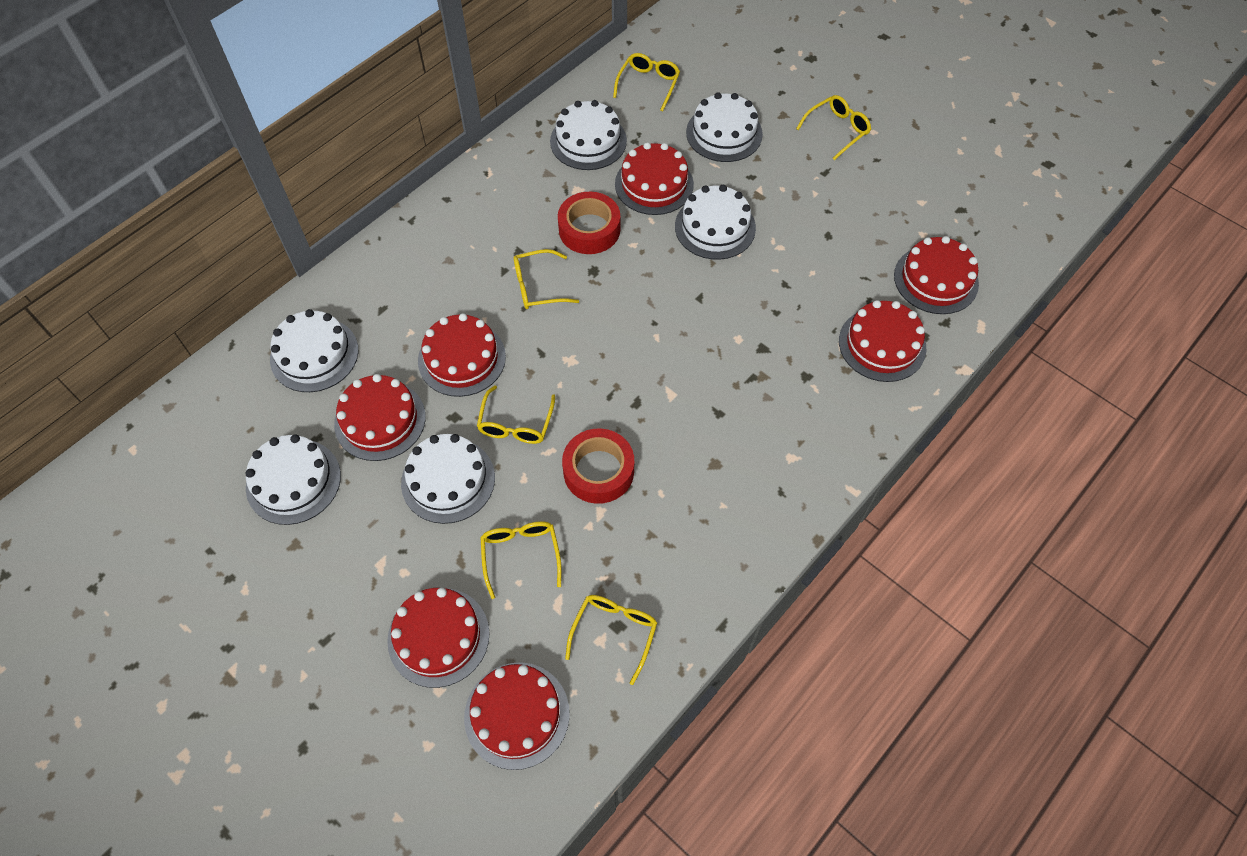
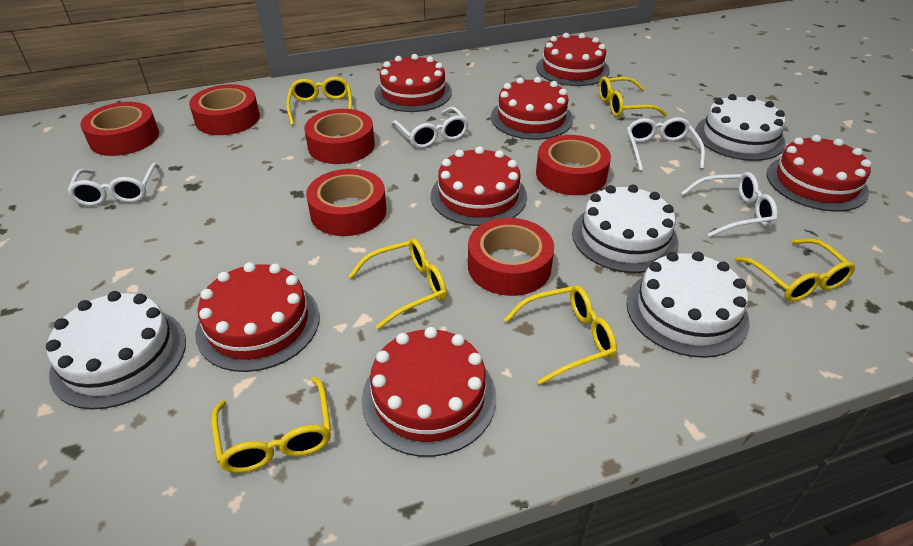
red tape: 2 -> 6
white cake: 6 -> 4
white glasses: 0 -> 4

